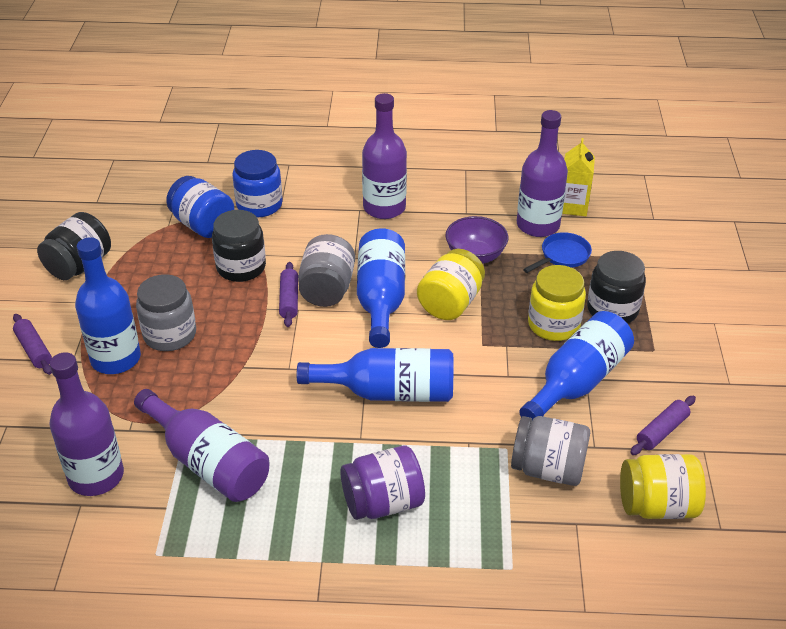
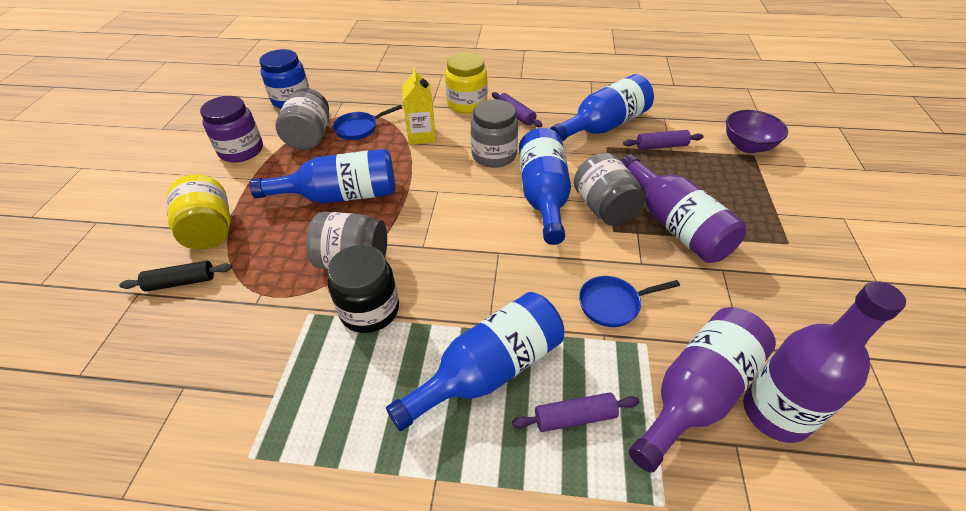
black jar: 3 -> 1
black rolling pin: 0 -> 1
blue jar: 2 -> 1
blue pan: 1 -> 2
grey jar: 3 -> 4
purple bottle: 4 -> 3
yellow jar: 3 -> 2

